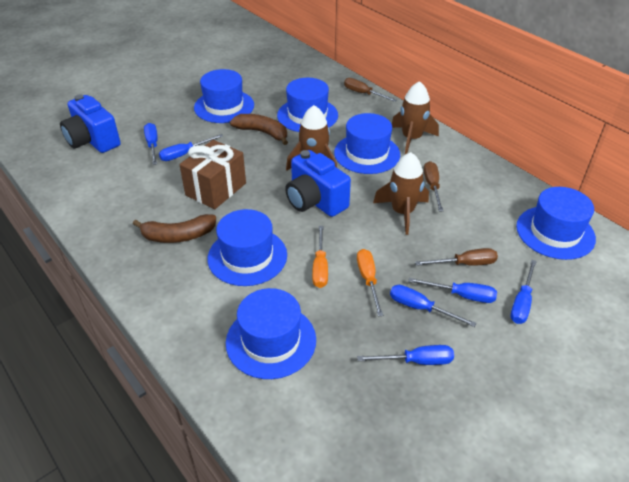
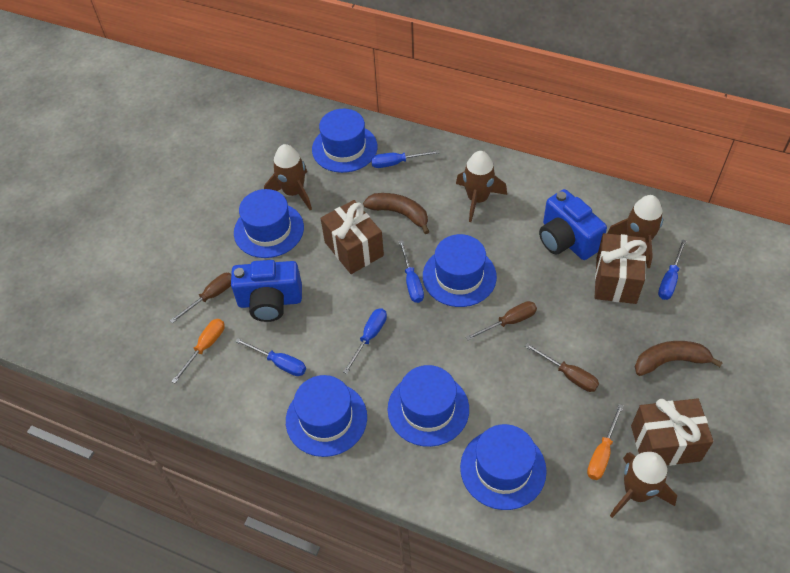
blue screwdriver: 6 -> 5
brown gift: 1 -> 3
brown rocket: 3 -> 4

